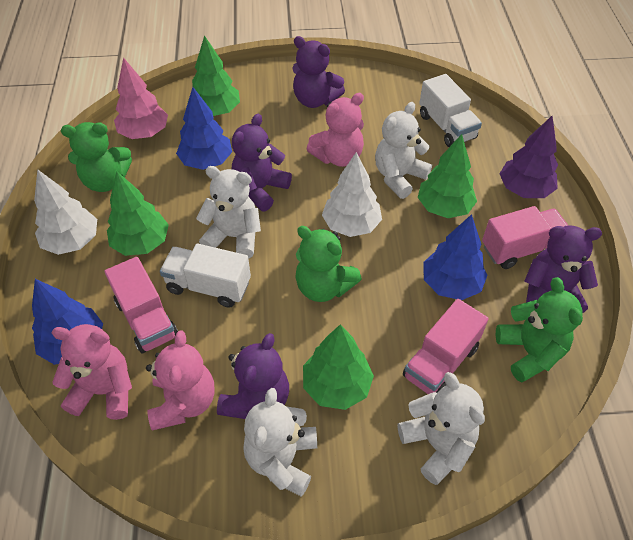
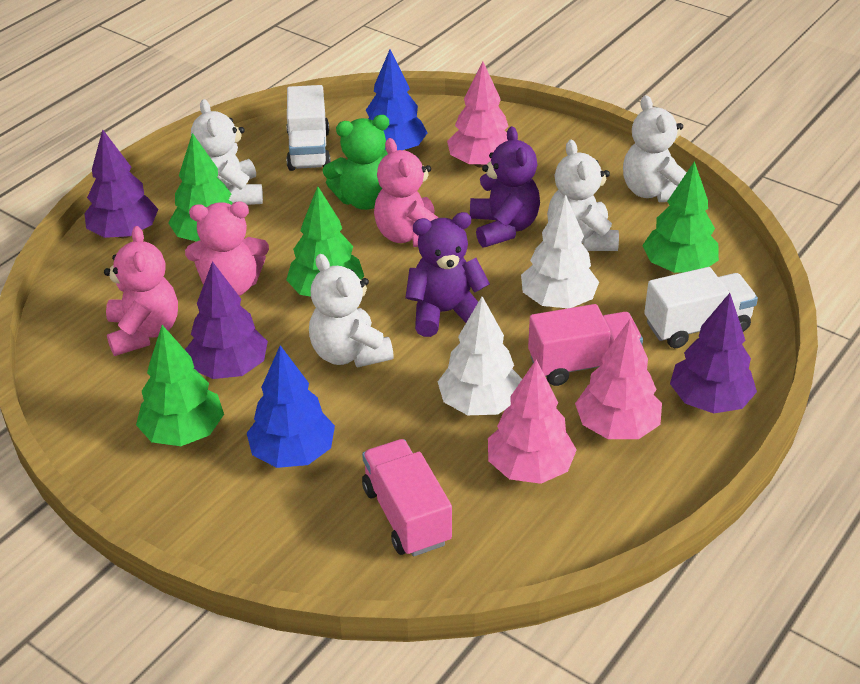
blue tree: 3 -> 2
green teddy bear: 3 -> 1
pink tree: 1 -> 3
pink truck: 3 -> 2
purple teddy bear: 4 -> 2
purple tree: 1 -> 3

